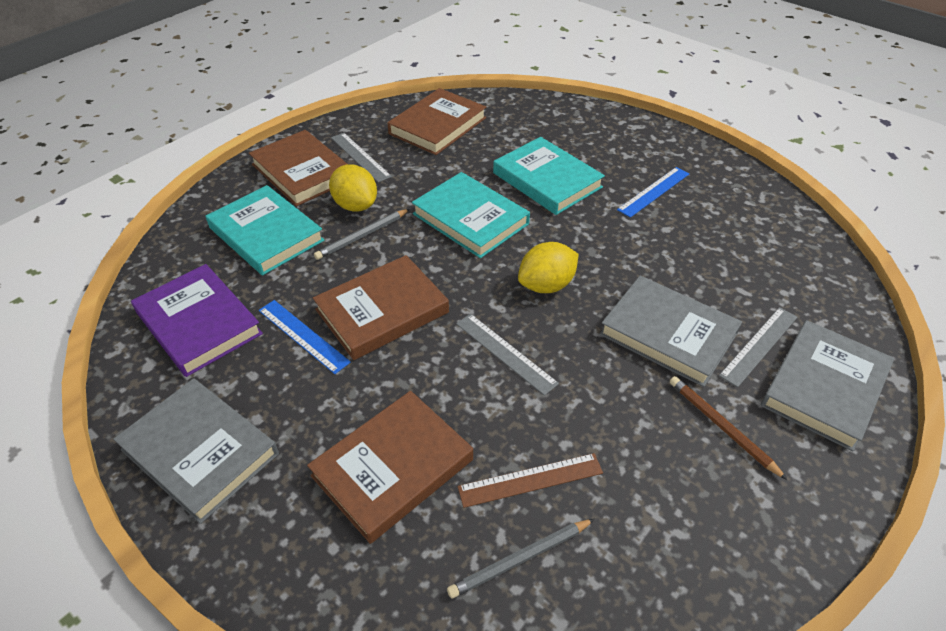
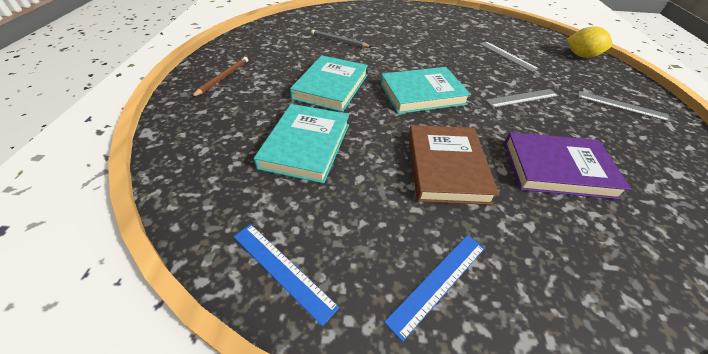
brown book: 4 -> 1
brown ruler: 1 -> 0
grey book: 3 -> 0
grey pencil: 2 -> 1
yellow lemon: 2 -> 1

